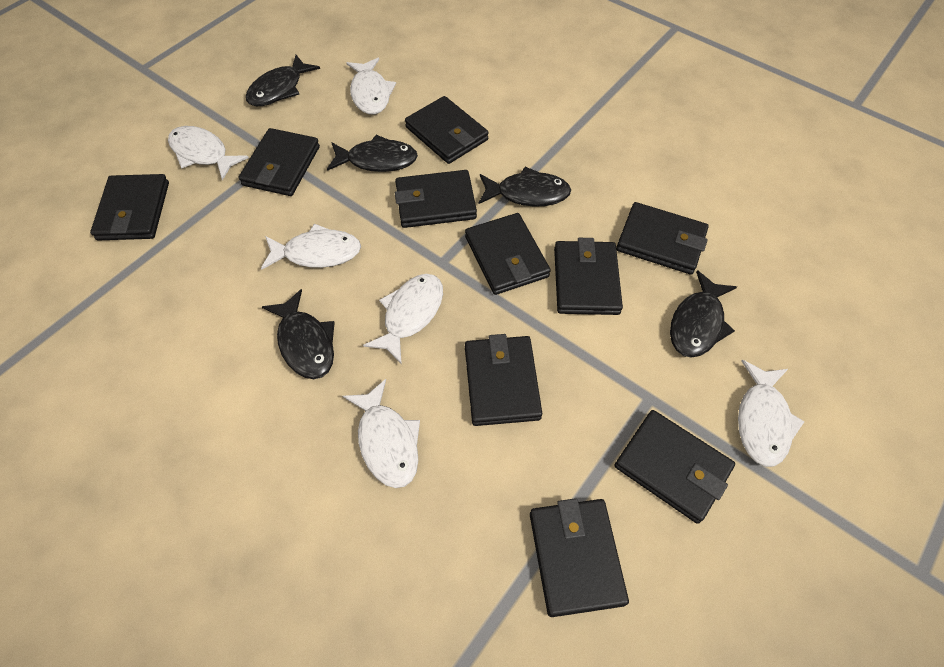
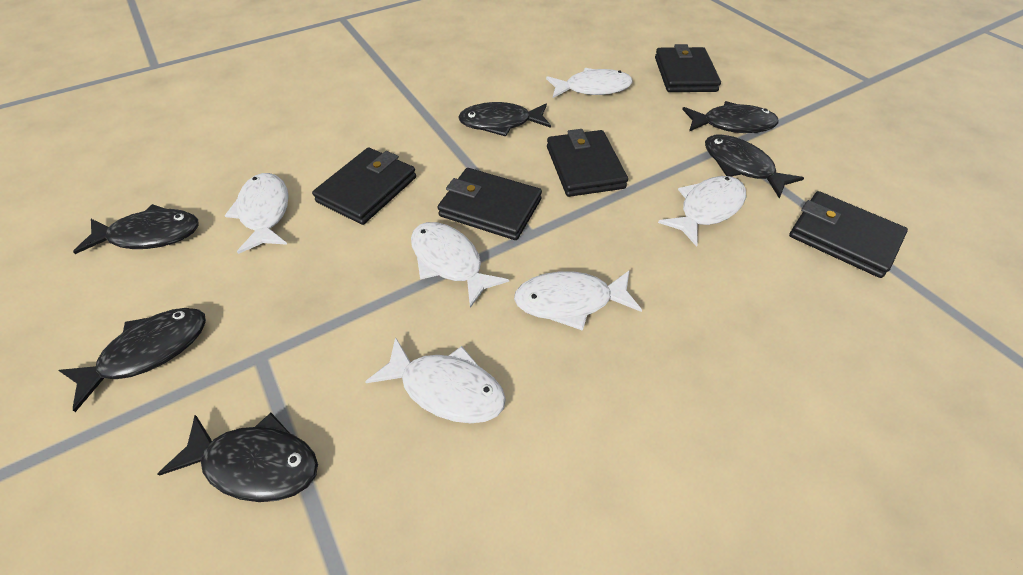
black fish: 5 -> 6
black wallet: 10 -> 5

